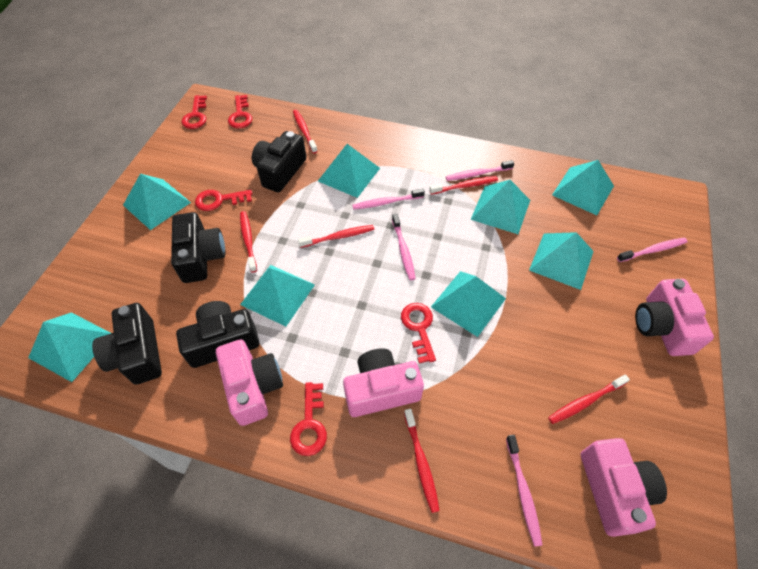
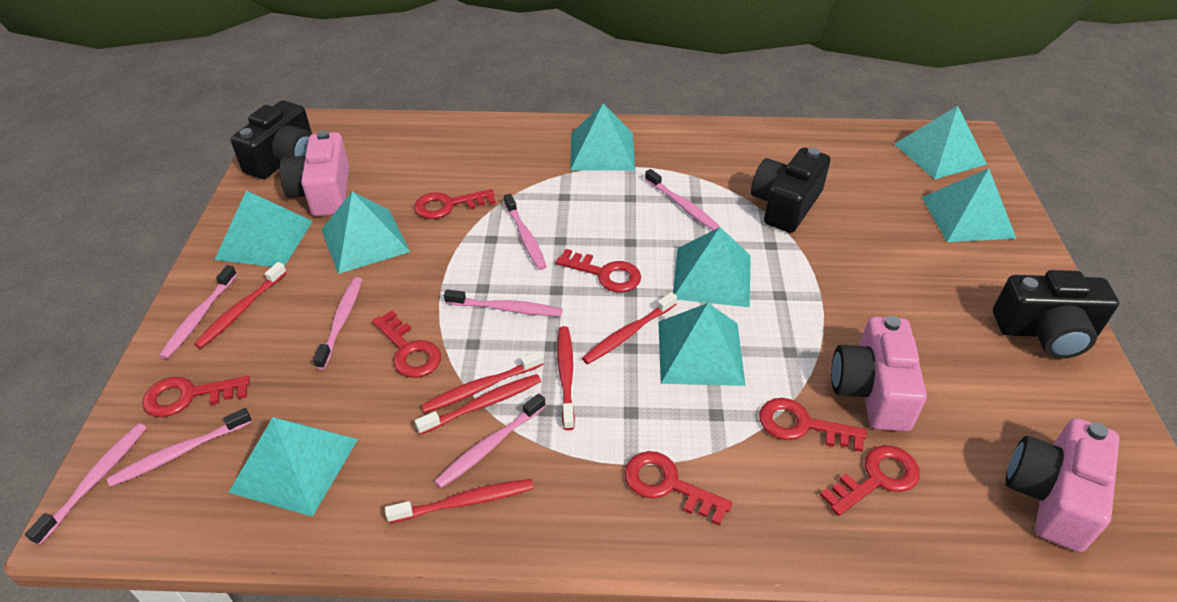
black camera: 4 -> 3
pink camera: 4 -> 3
pink toothbrush: 5 -> 8
red key: 5 -> 7

